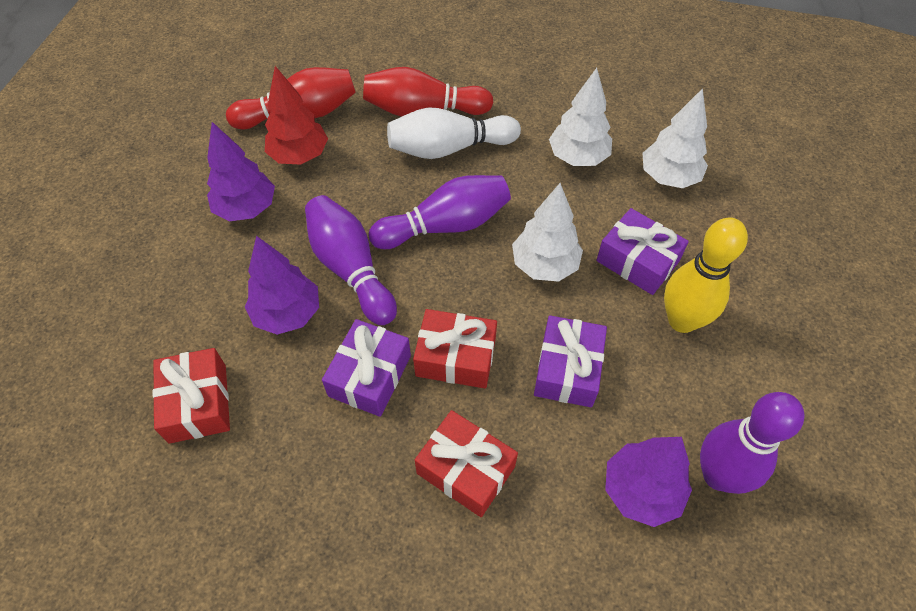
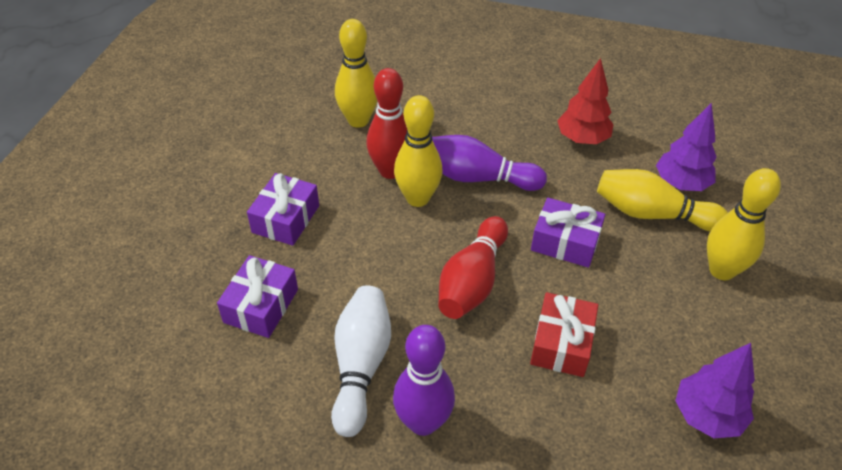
purple bowling pin: 3 -> 2
purple tree: 3 -> 2
red gift: 3 -> 1
white tree: 3 -> 0
yellow bowling pin: 1 -> 4

